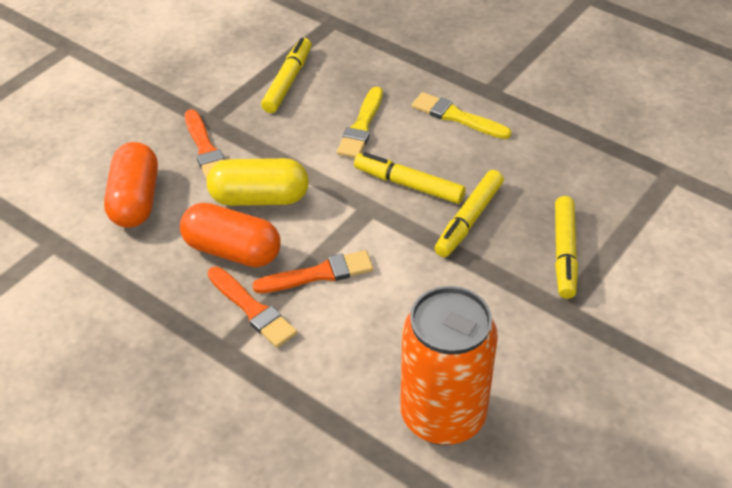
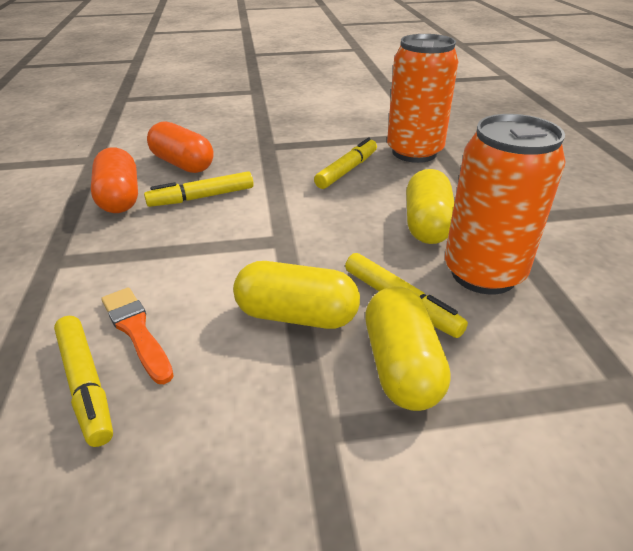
orange brush: 3 -> 1
orange can: 1 -> 2
yellow brush: 2 -> 0
yellow capsule: 1 -> 3

